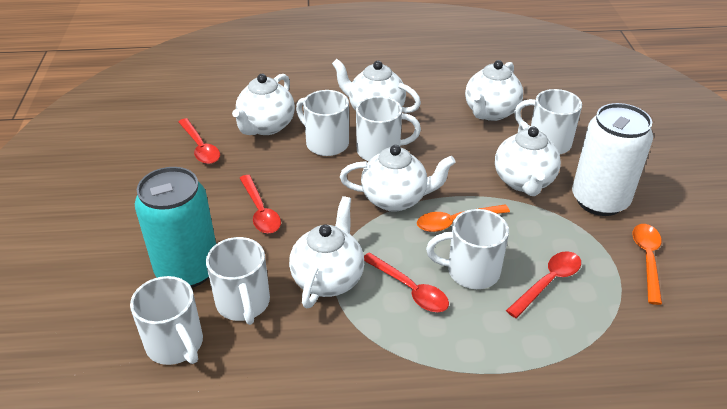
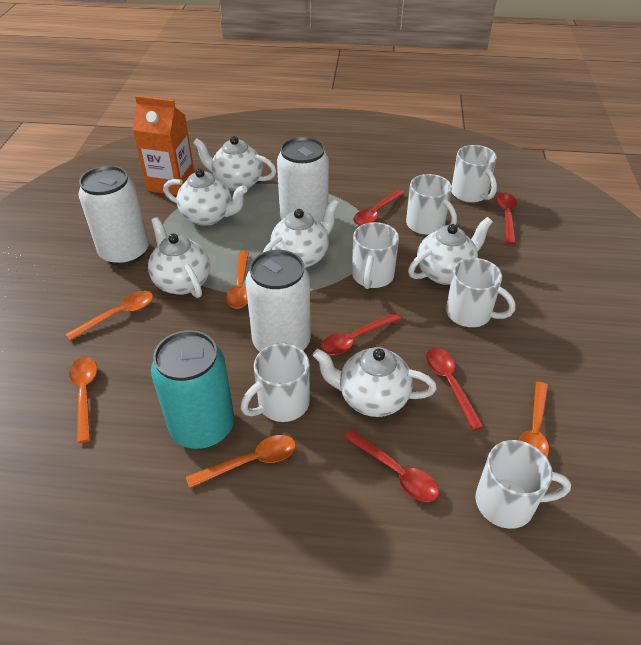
orange carton: 0 -> 1
orange spoon: 2 -> 5
red spoon: 4 -> 5
white can: 1 -> 3

